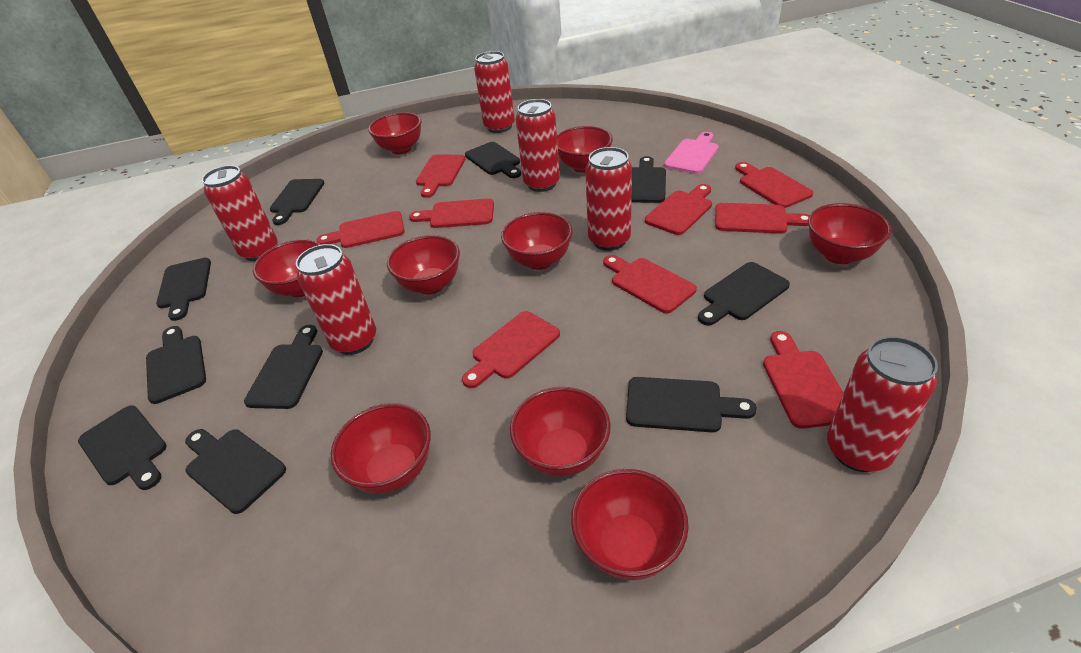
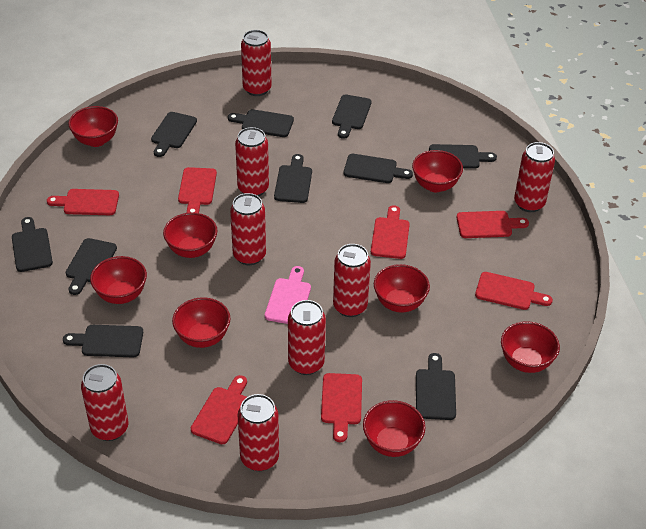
red bowl: 9 -> 8
red can: 6 -> 8
red cutting board: 9 -> 7

